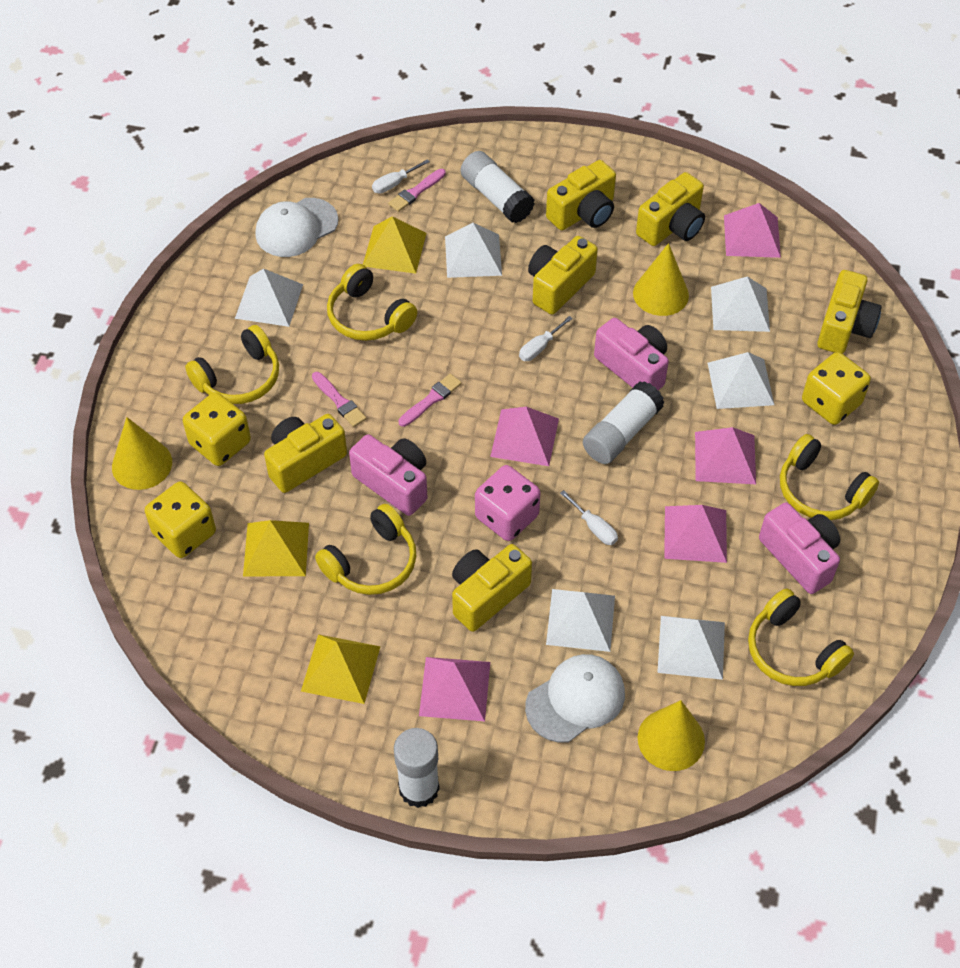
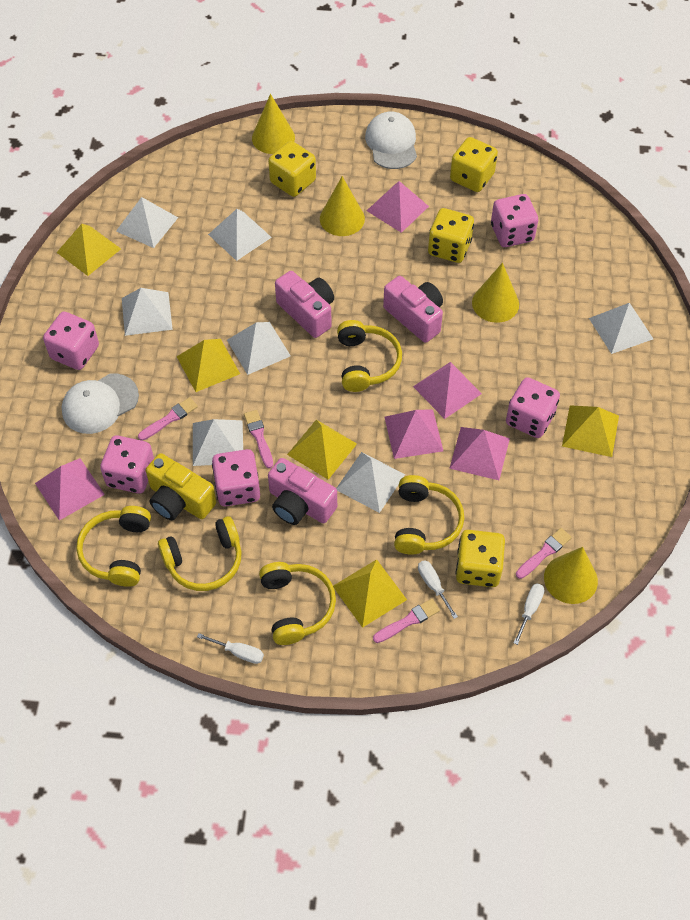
pink brush: 3 -> 4
pink dice: 1 -> 5
white glue stick: 3 -> 0
white pyramid: 6 -> 7
yellow camera: 6 -> 1
yellow cone: 3 -> 4
yellow dice: 3 -> 4
yellow pyramid: 3 -> 5

